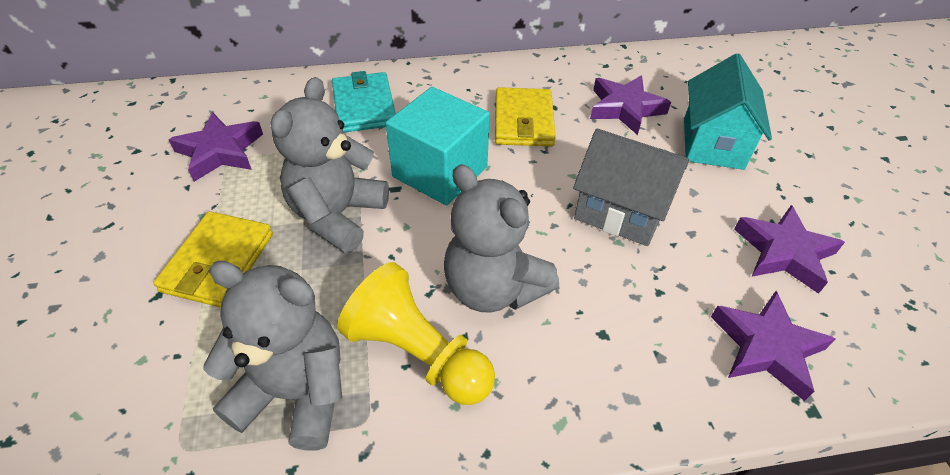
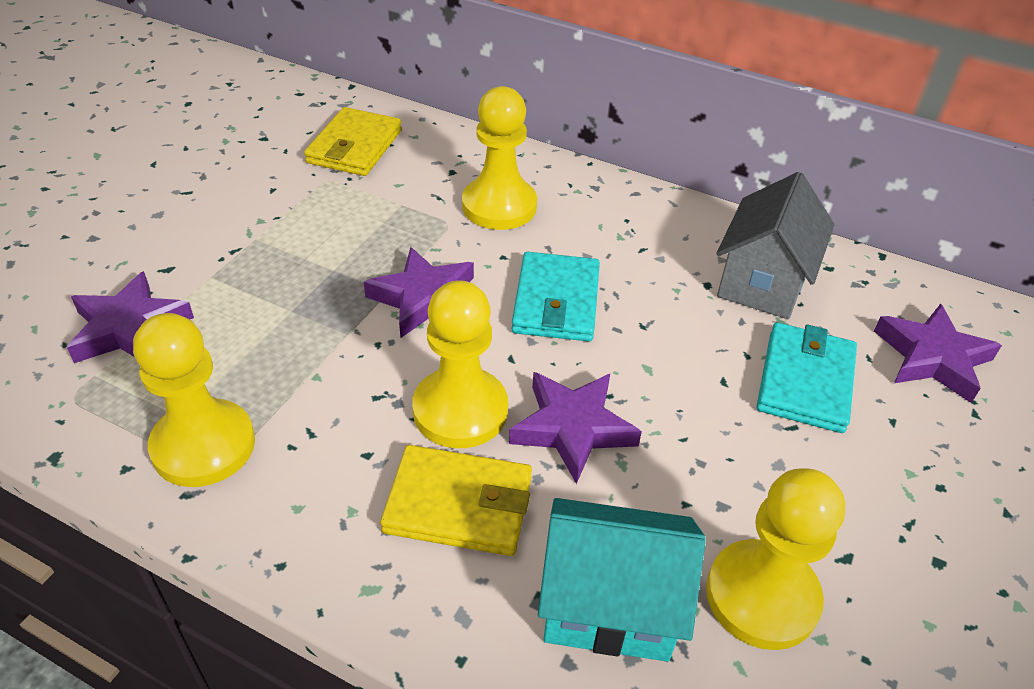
grey teddy bear: 3 -> 0
turquoise cube: 1 -> 0
turquoise wallet: 1 -> 2
yellow pawn: 1 -> 4

